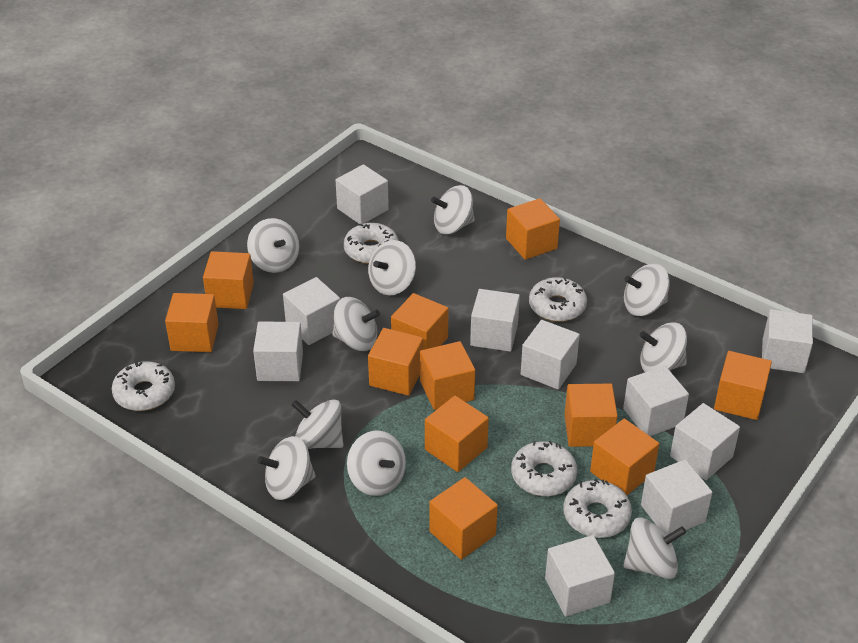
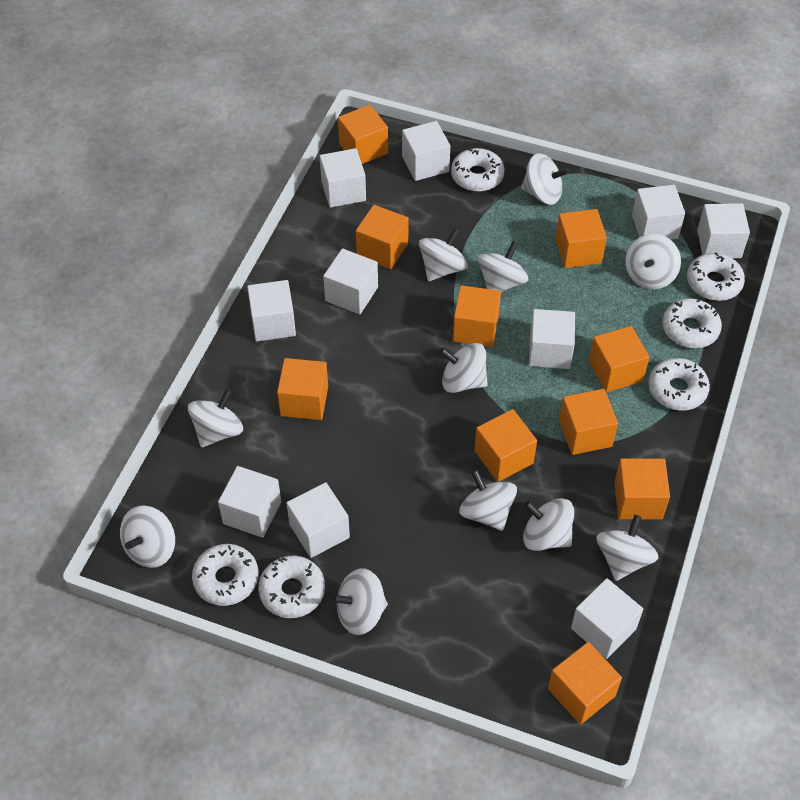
orange cube: 11 -> 10
white donut: 5 -> 6
white spinning top: 10 -> 11

